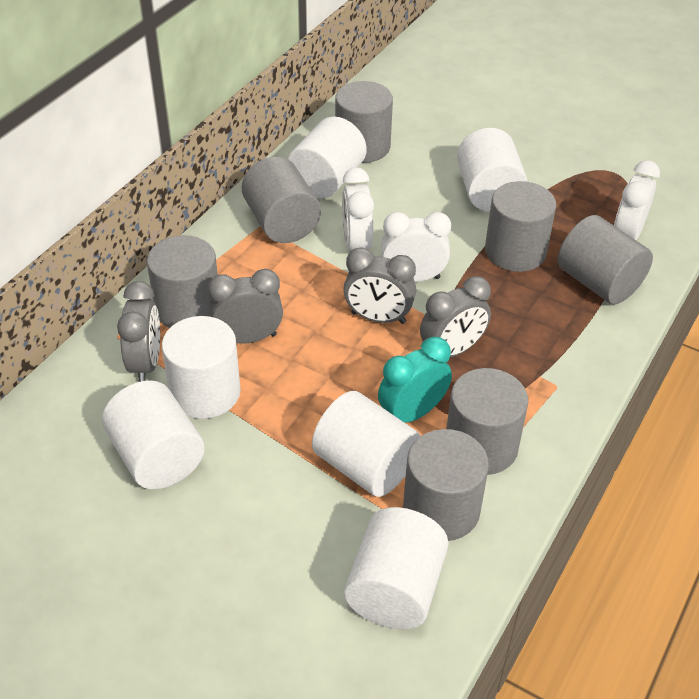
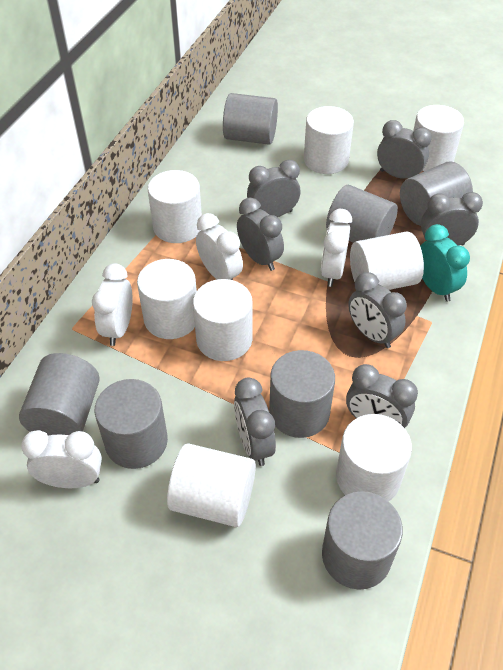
grey clock: 4 -> 7
white clock: 3 -> 4
white cylinder: 6 -> 8

